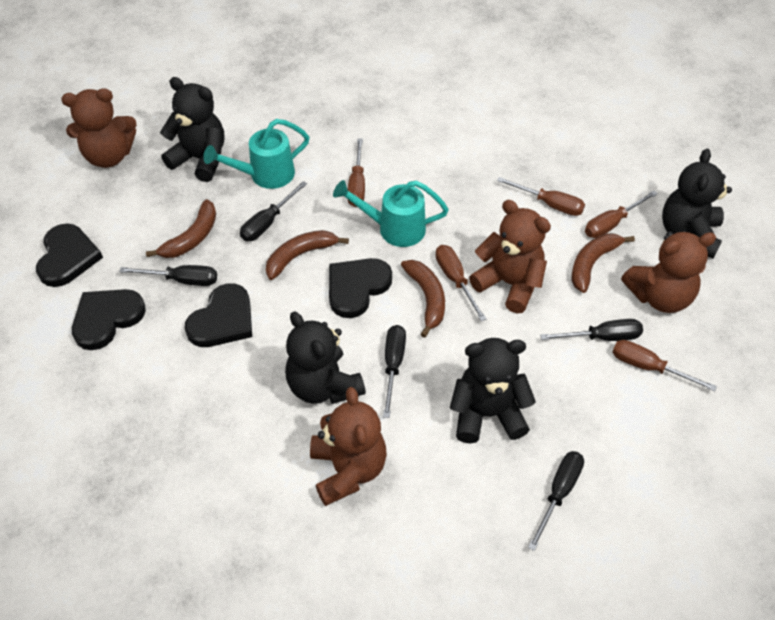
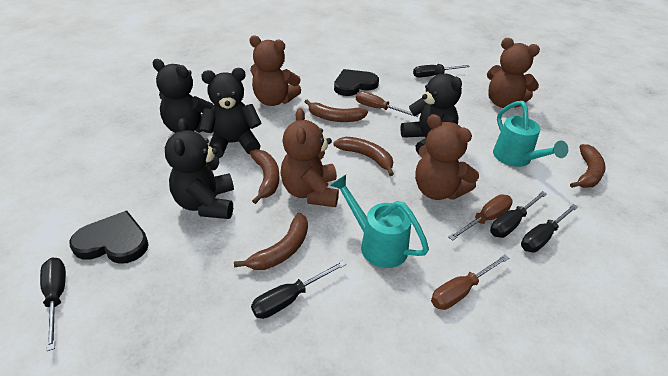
black heart: 4 -> 2
brown banana: 4 -> 5
brown screwdriver: 5 -> 3

